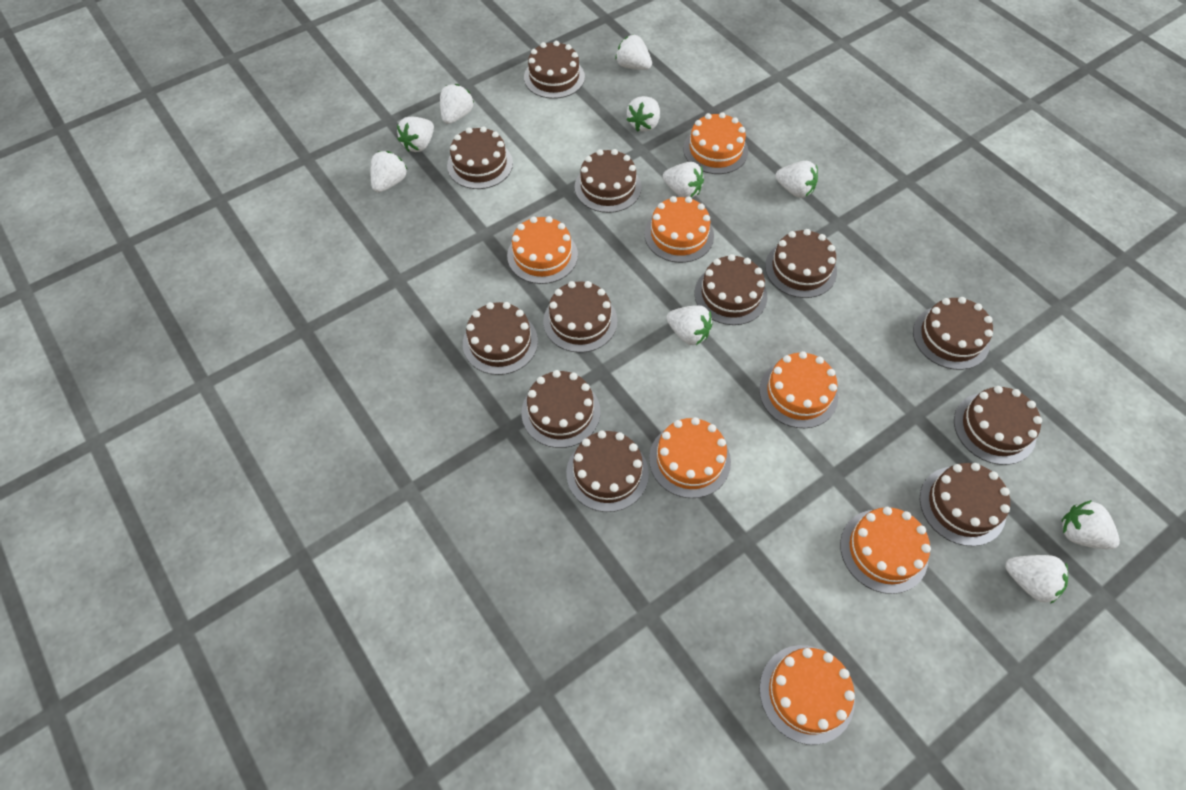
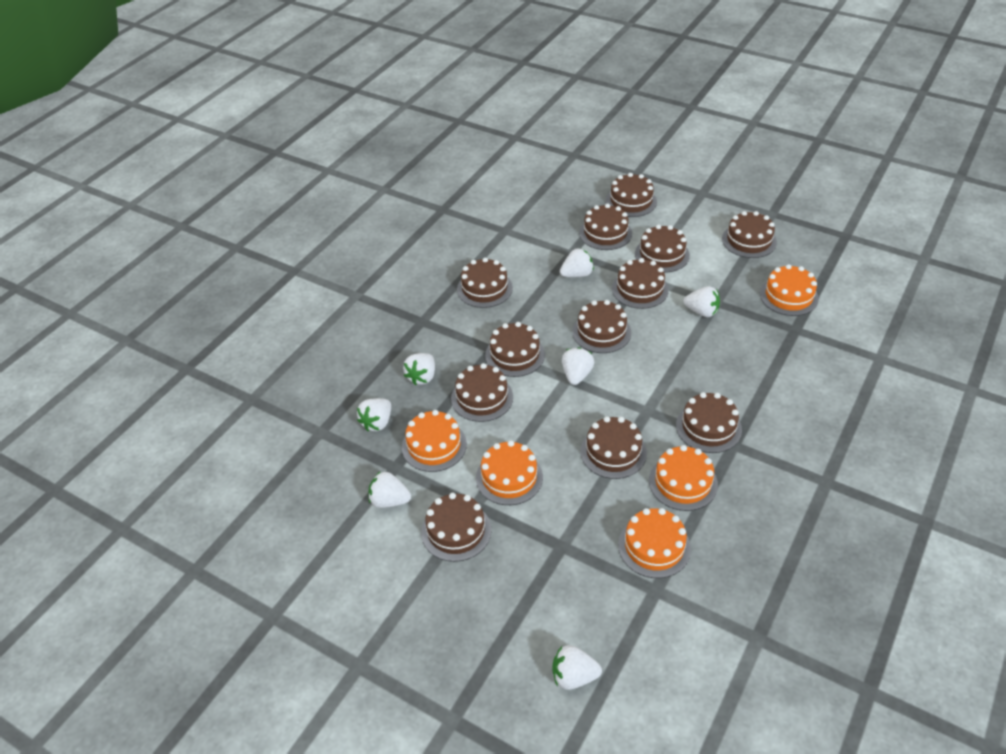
orange cake: 7 -> 5
white strawberry: 10 -> 7

